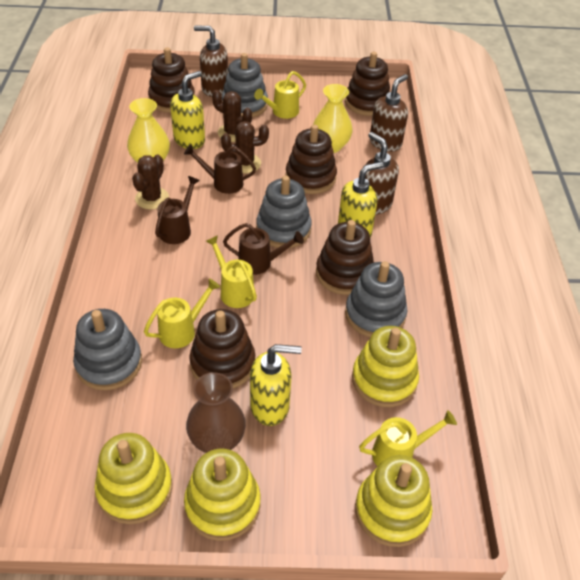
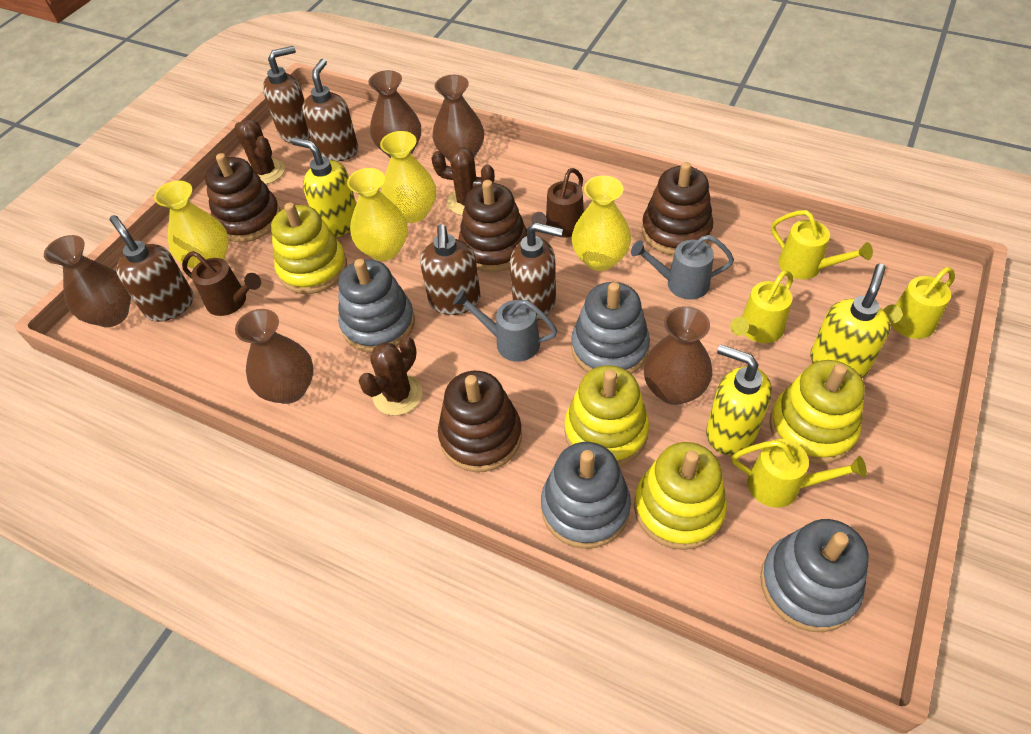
brown soap dispenser: 3 -> 5
brown stacking toy: 5 -> 4
brown vase: 1 -> 5
brown watering can: 3 -> 2
grey watering can: 0 -> 2
yellow vase: 2 -> 4

